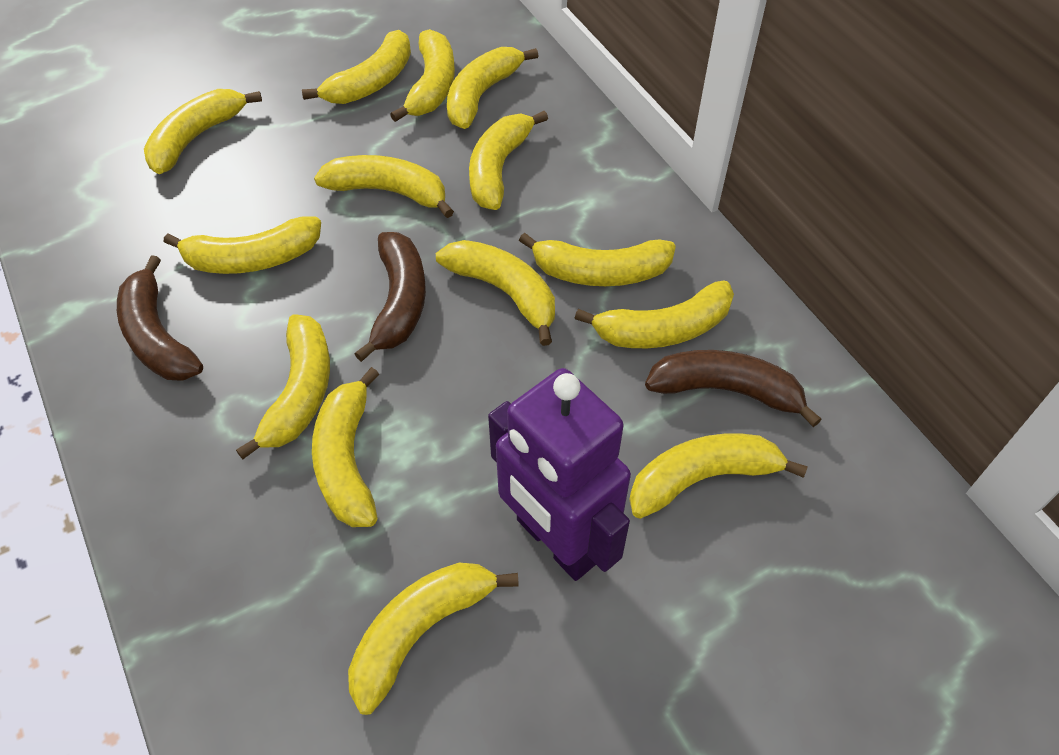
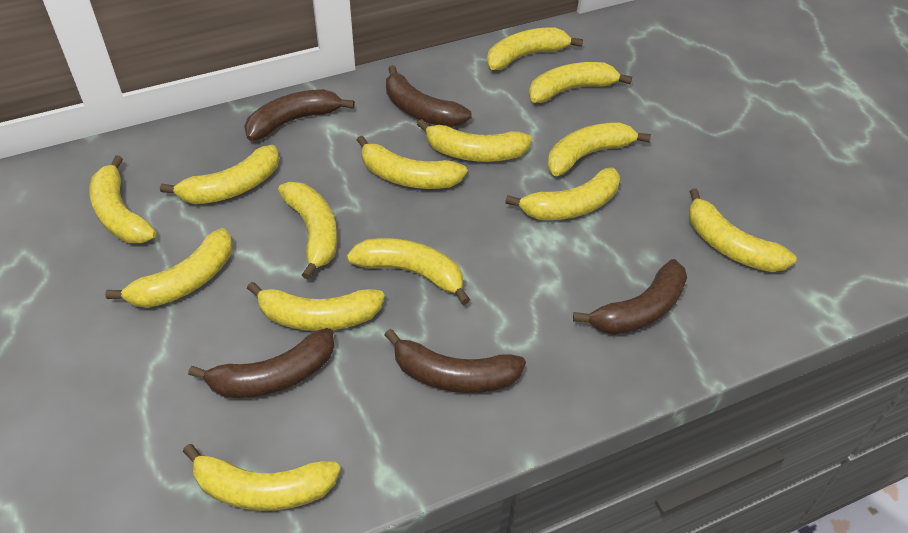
brown banana: 3 -> 5
purple robot: 1 -> 0

